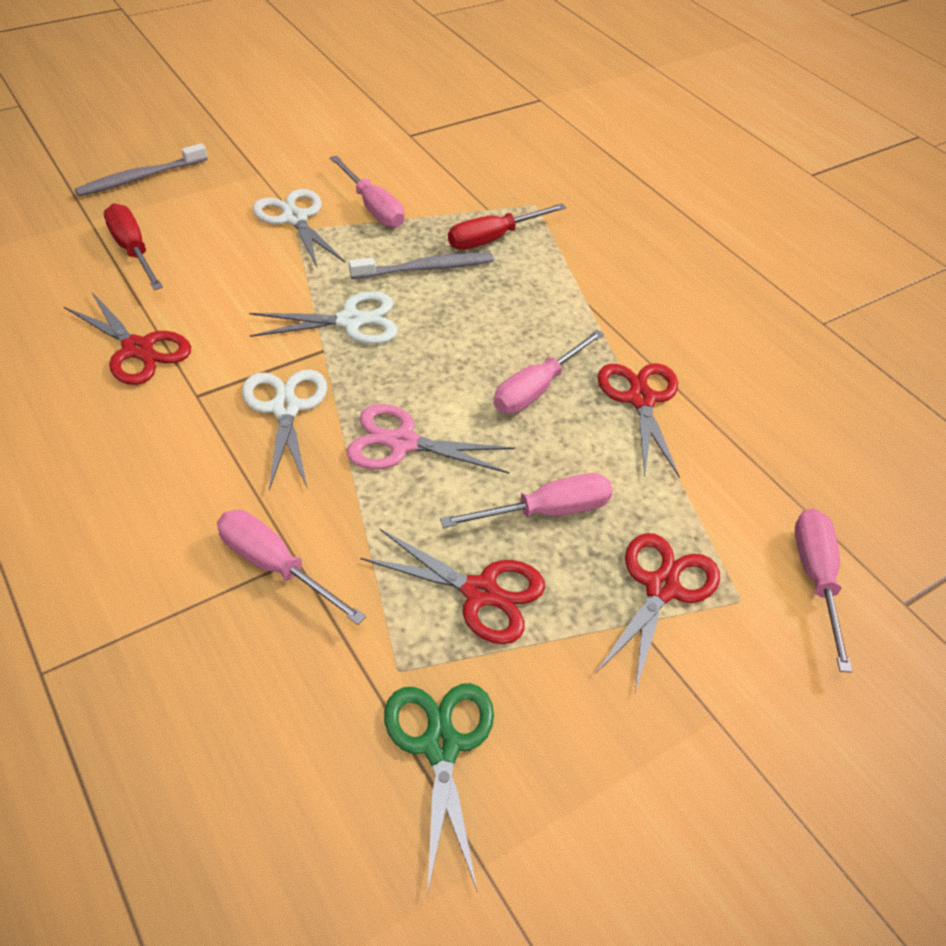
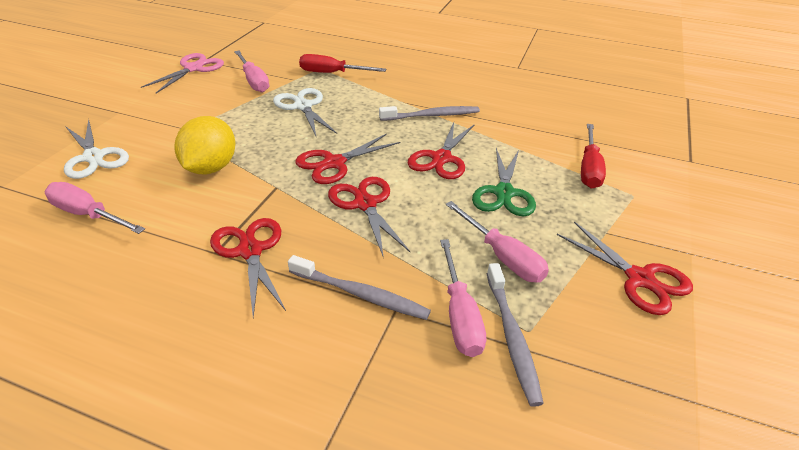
grey toothbrush: 2 -> 3
pink screwdriver: 5 -> 4
red scissors: 4 -> 5
white scissors: 3 -> 2
yellow lemon: 0 -> 1

